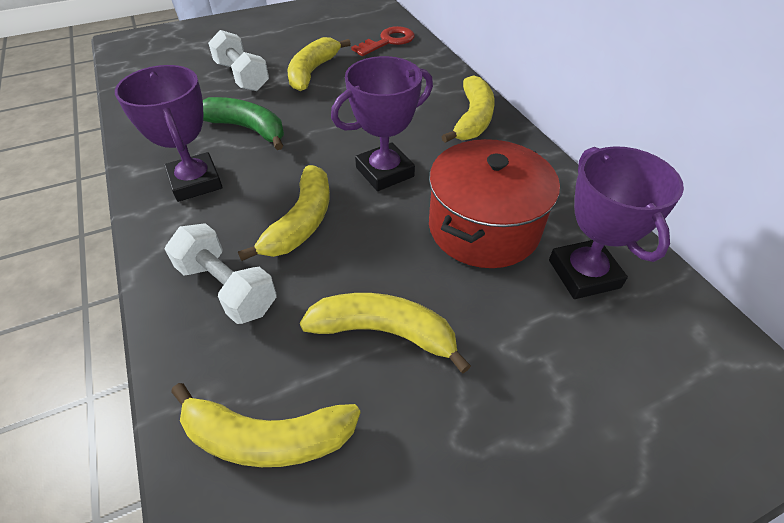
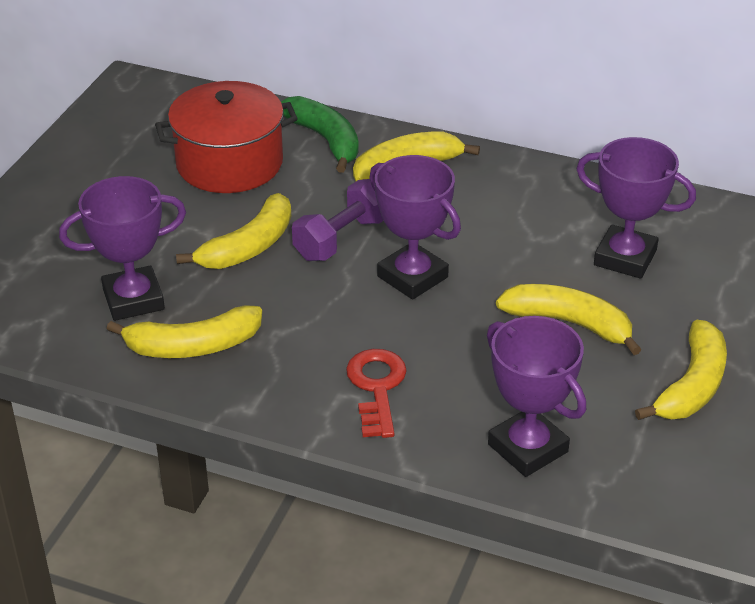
purple dumbbell: 0 -> 1
purple trophy: 3 -> 4
white dumbbell: 2 -> 0

